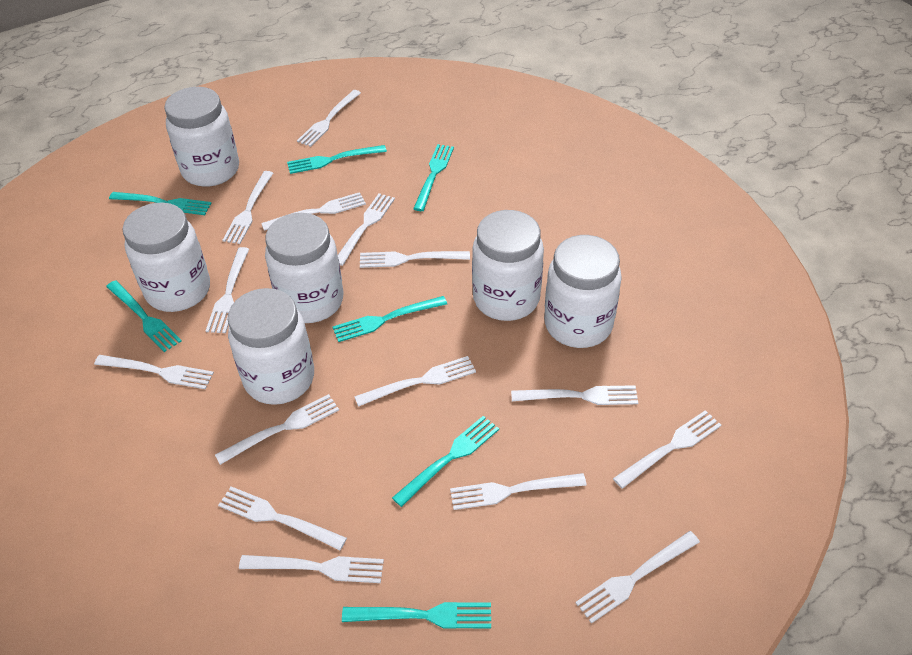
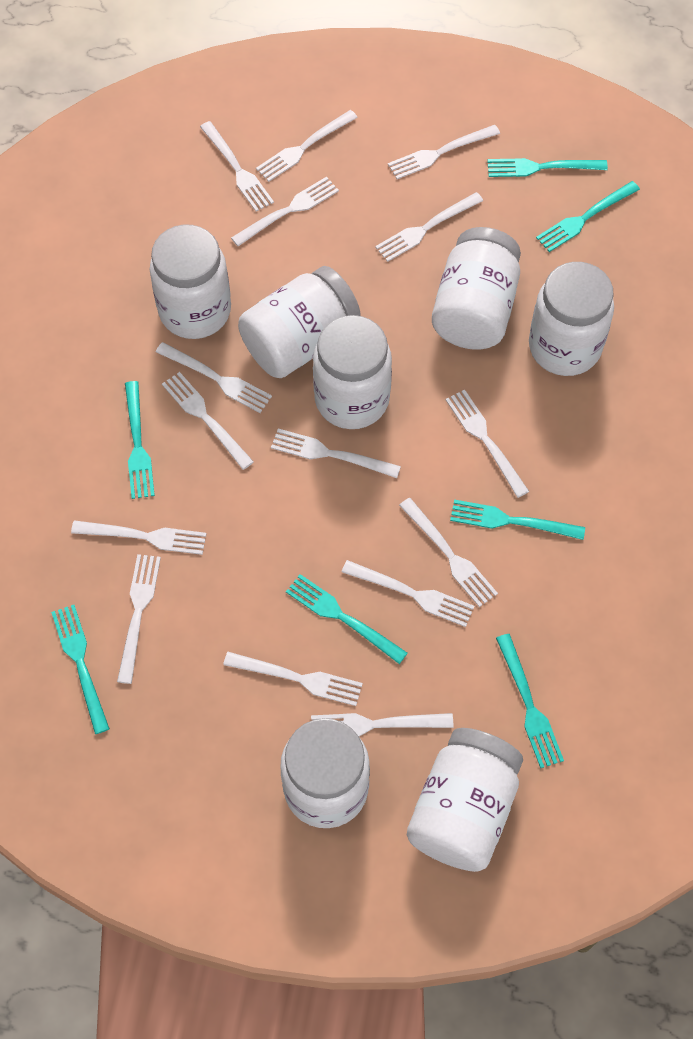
white jar: 6 -> 7

